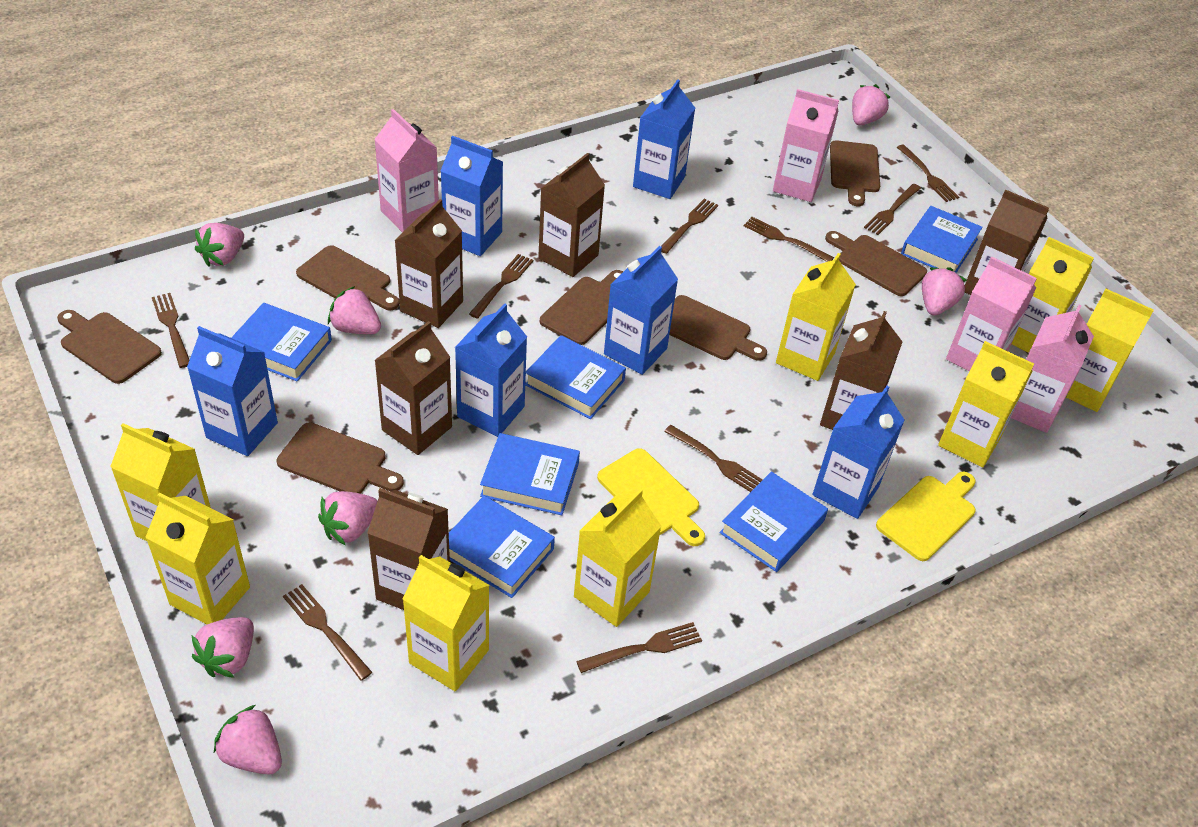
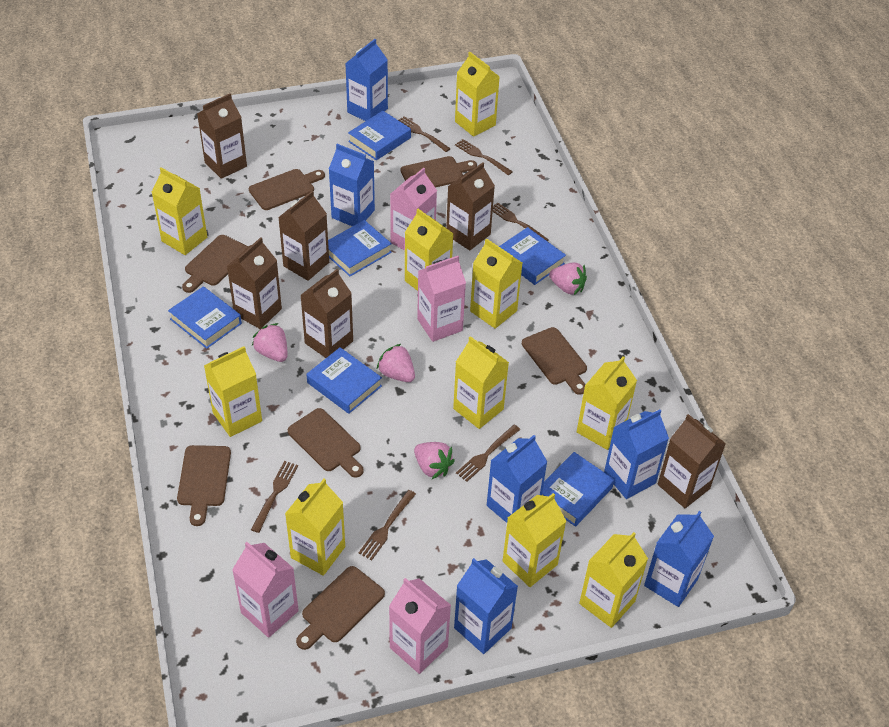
brown fork: 9 -> 6
pink strawberry: 7 -> 4
yellow carton: 8 -> 10
yellow cutting board: 2 -> 0

